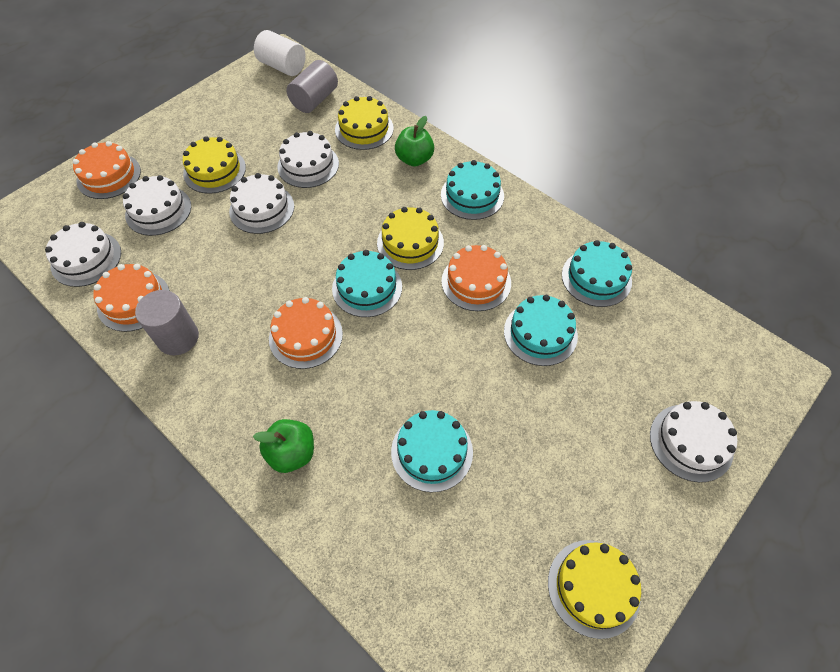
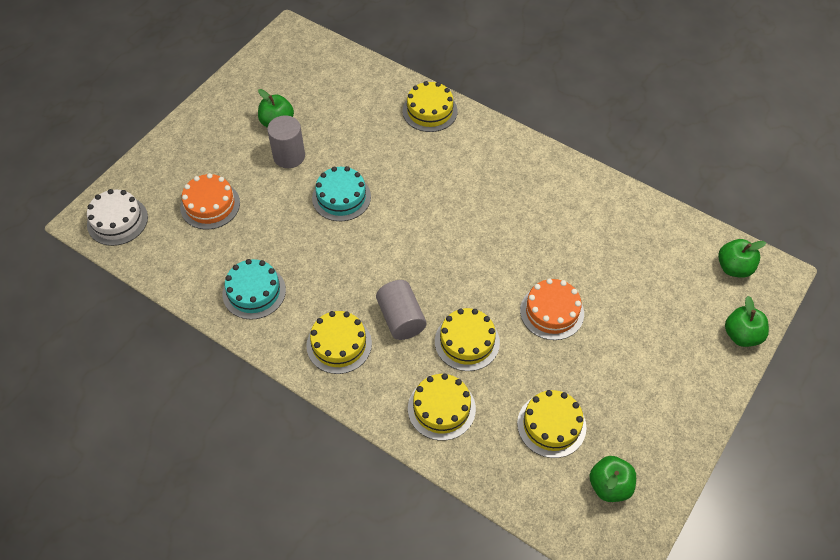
green apple: 2 -> 4
orange cake: 4 -> 2
turquoise cake: 5 -> 2
white cake: 5 -> 1
white cylinder: 1 -> 0
yellow cake: 4 -> 5

